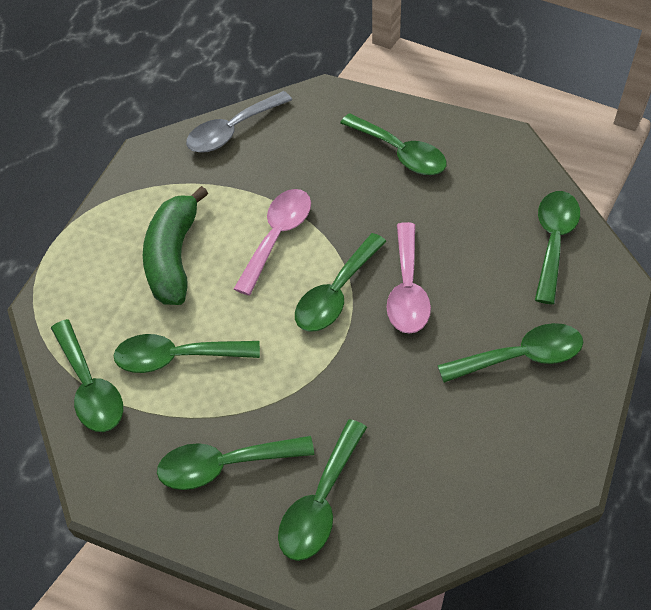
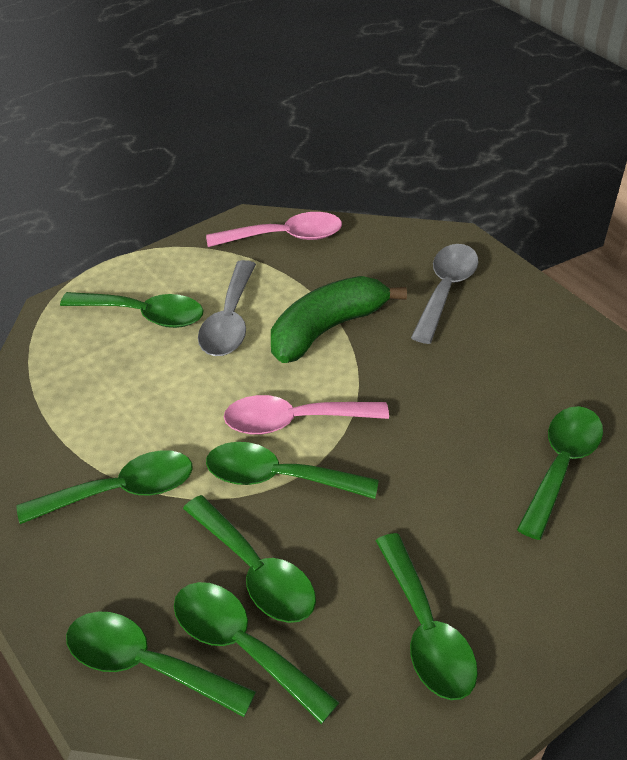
grey spoon: 1 -> 2

